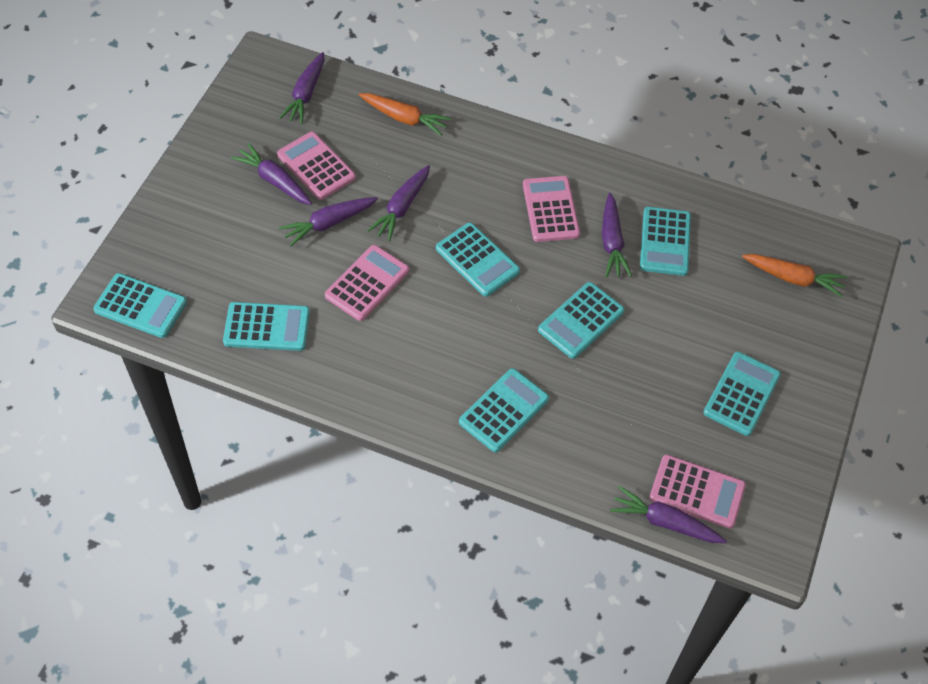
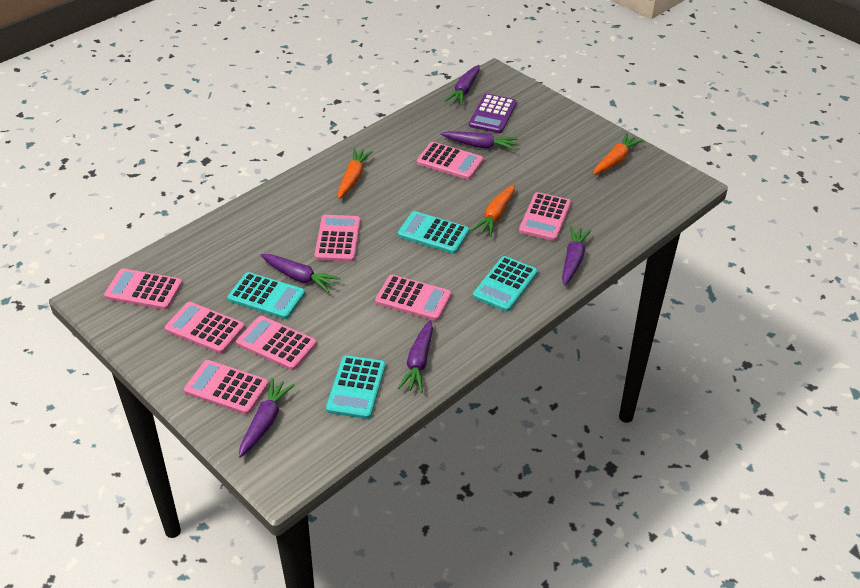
orange carrot: 2 -> 3
pink calculator: 4 -> 8
purple calculator: 0 -> 1
turquoise calculator: 7 -> 4

